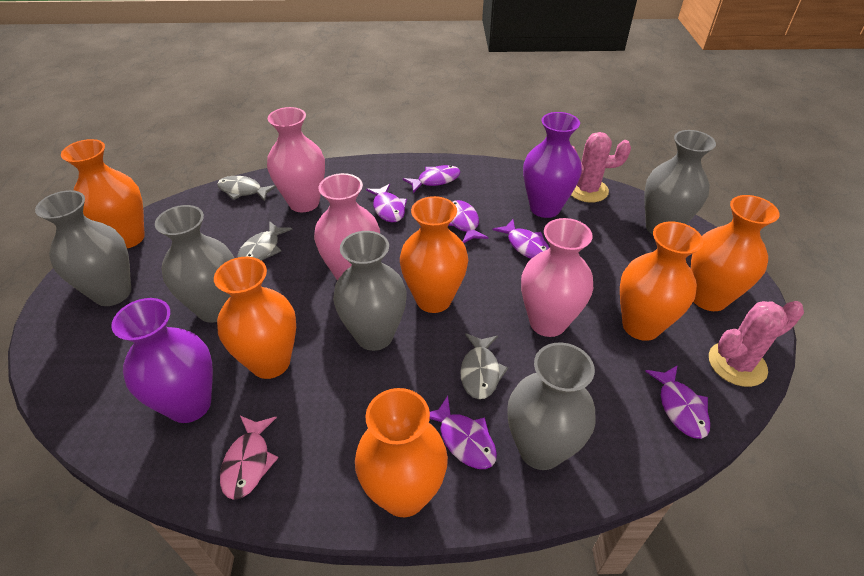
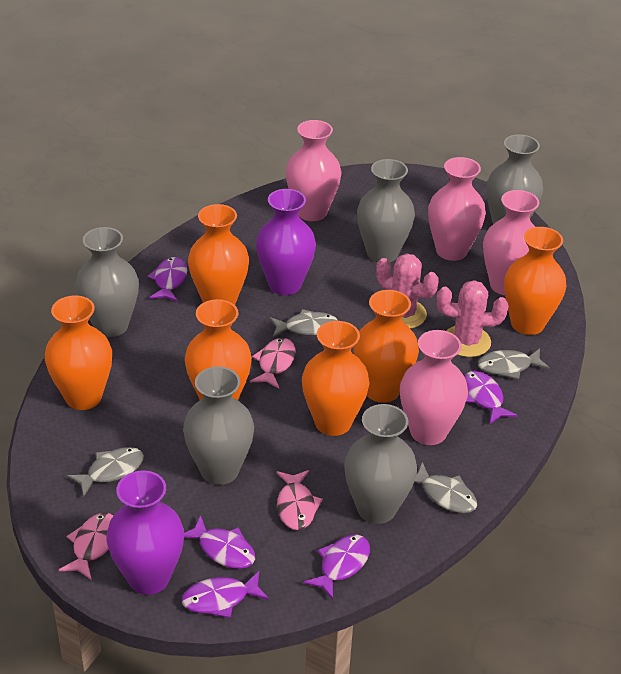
grey fish: 3 -> 4
pink fish: 1 -> 3
pink vase: 3 -> 4
purple fish: 6 -> 5

